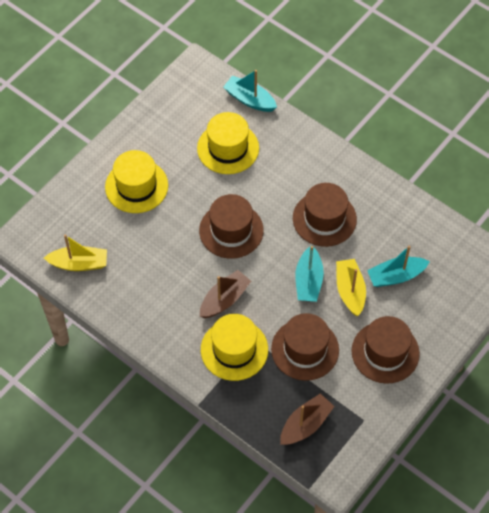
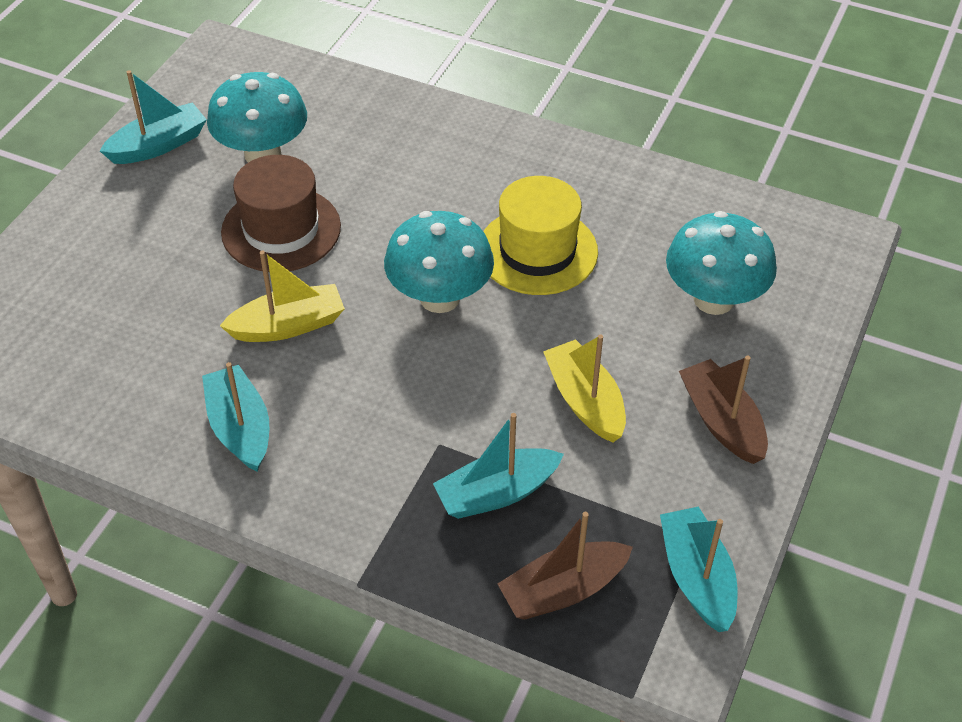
brown hat: 4 -> 1
turquoise boat: 3 -> 4
turquoise mushroom: 0 -> 3
yellow hat: 3 -> 1

